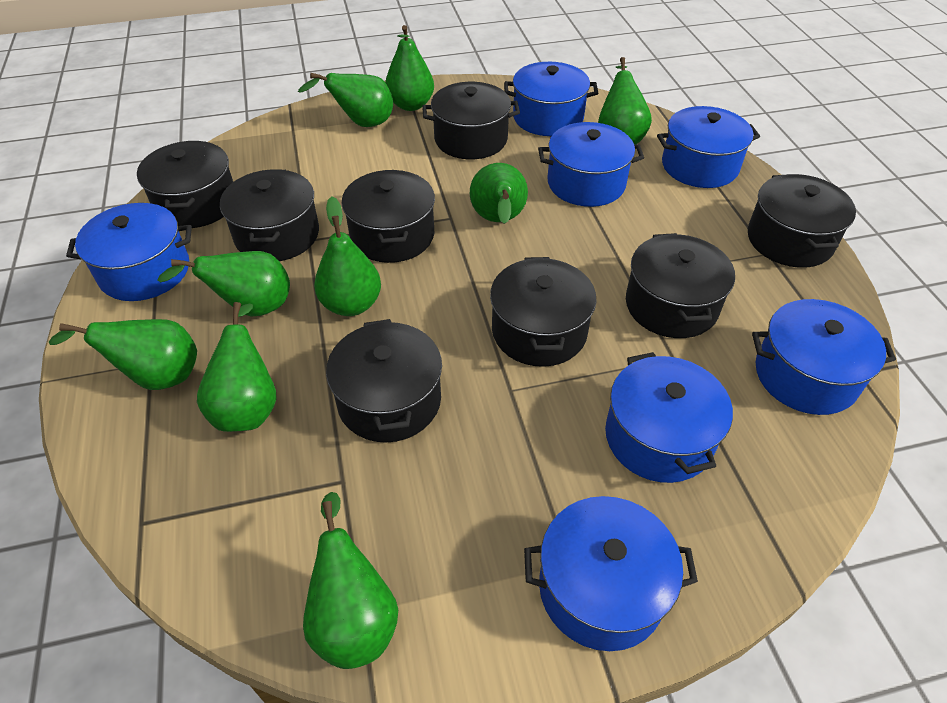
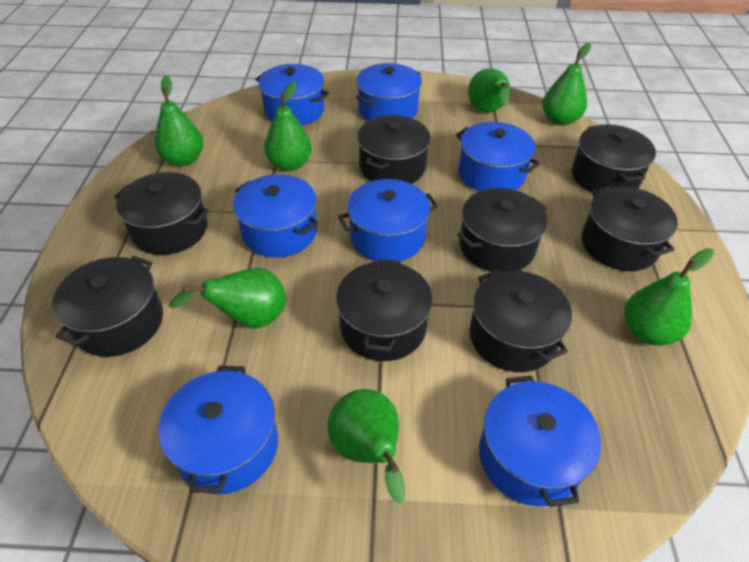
green pear: 9 -> 7

